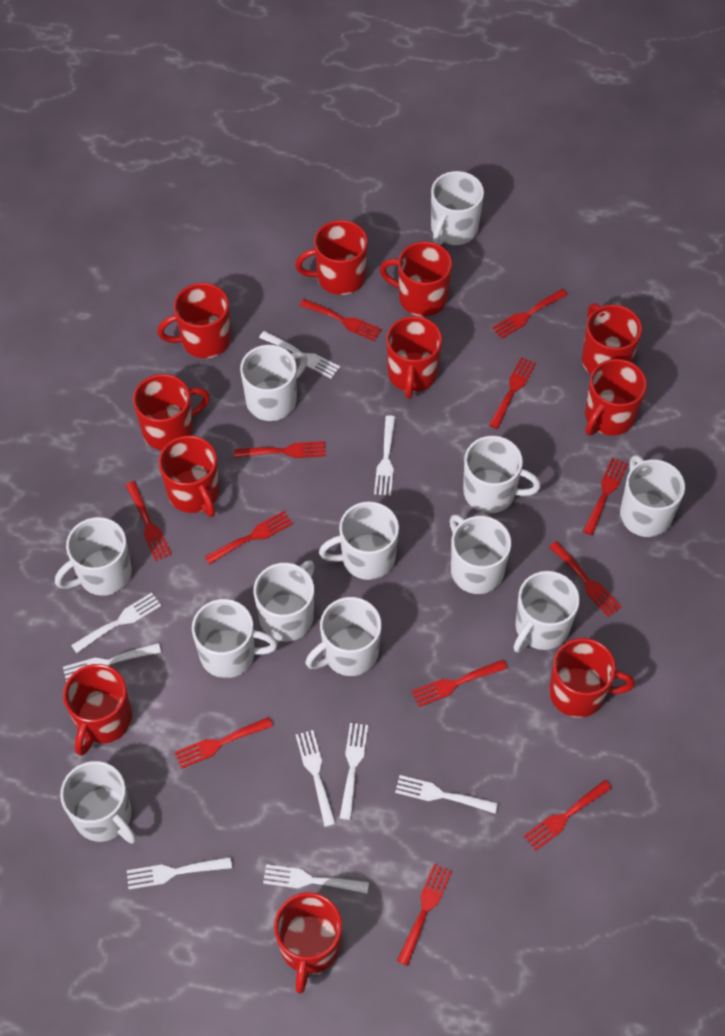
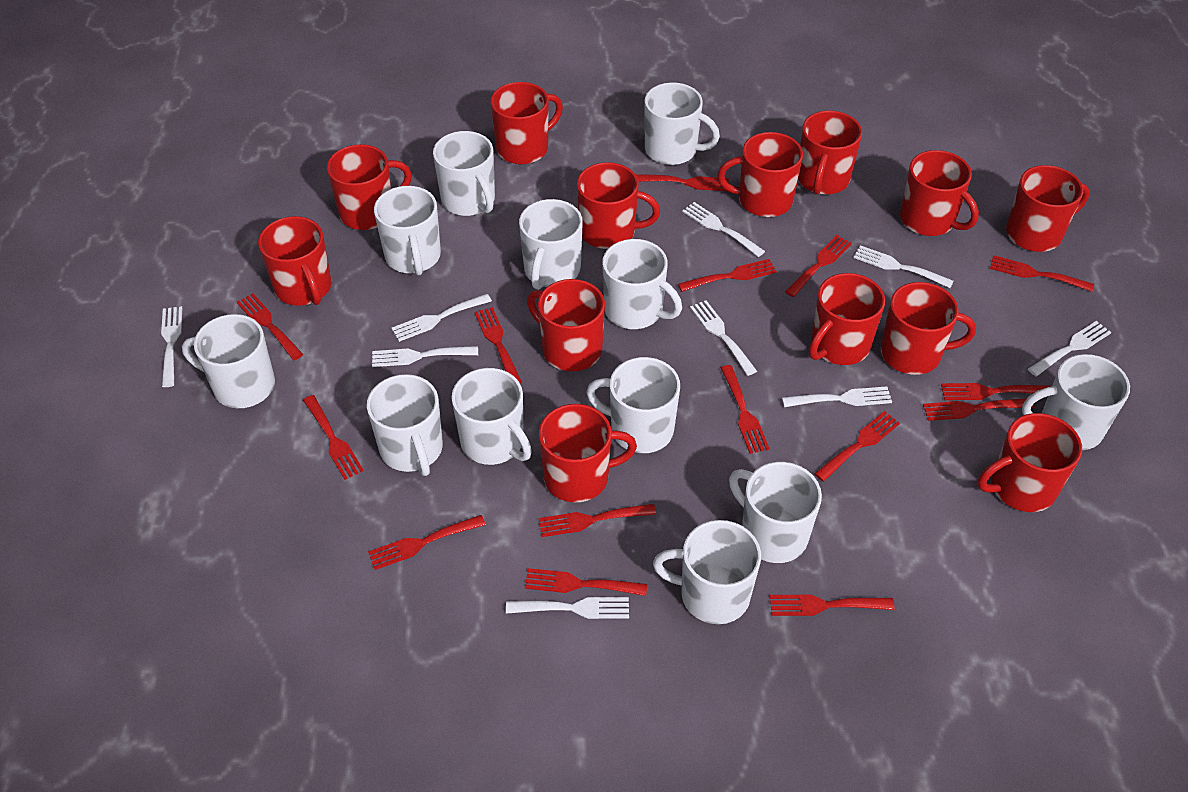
red fork: 12 -> 15
red mug: 11 -> 13

